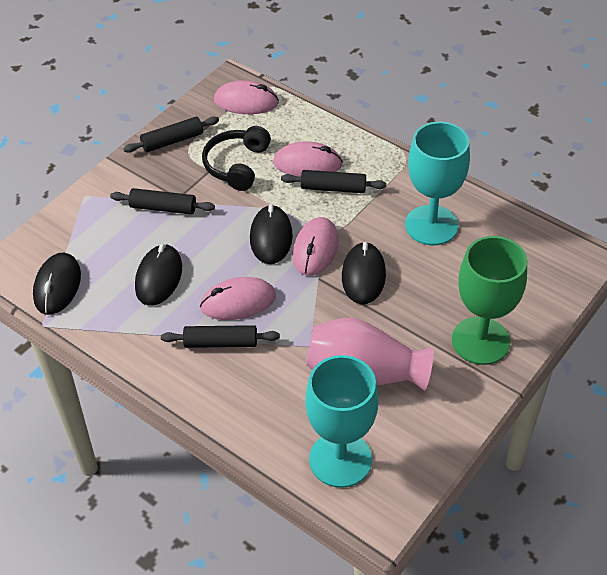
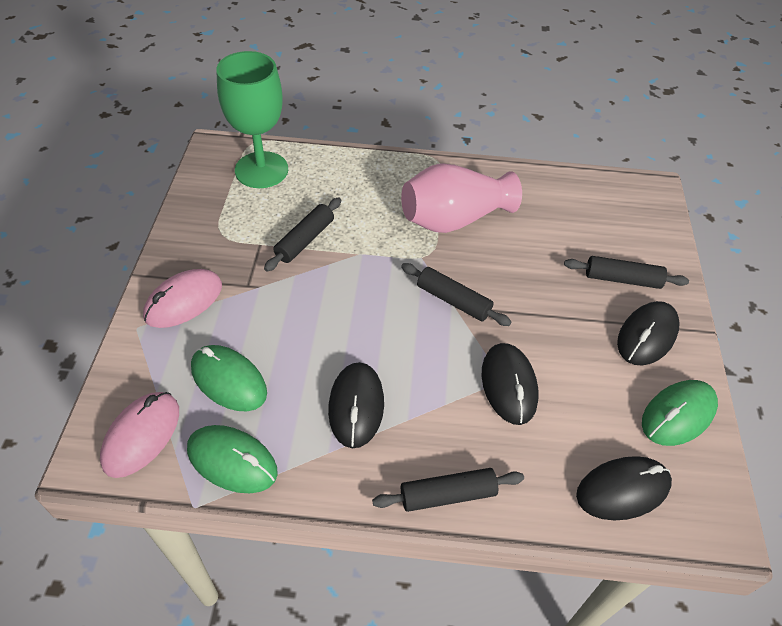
black headphones: 1 -> 0
green mouse: 0 -> 3
pink mouse: 4 -> 2
turquoise goblet: 2 -> 0

